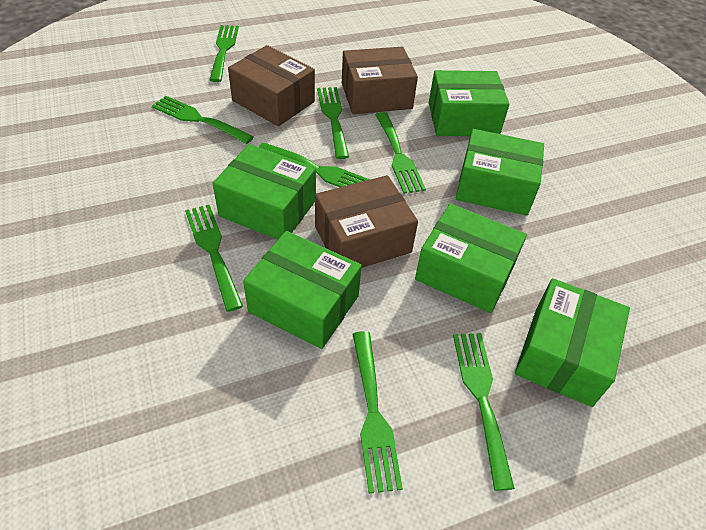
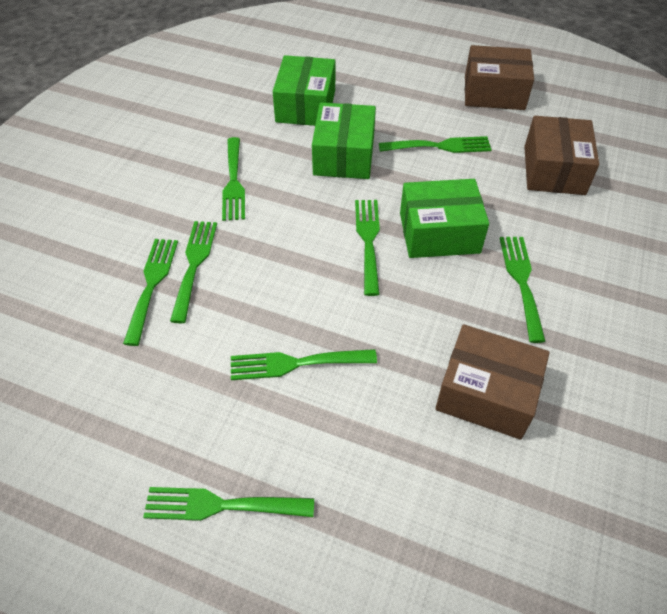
green box: 6 -> 3

